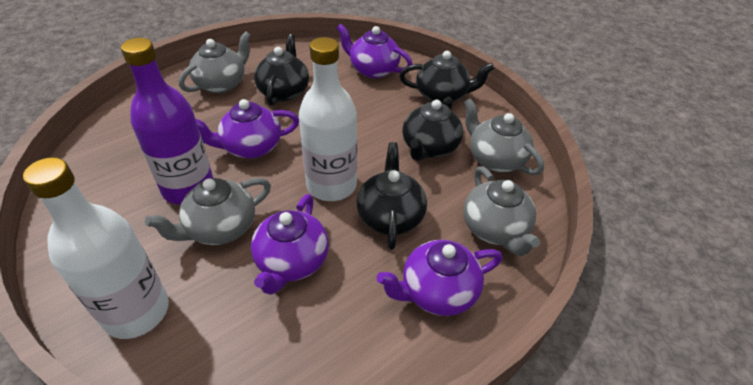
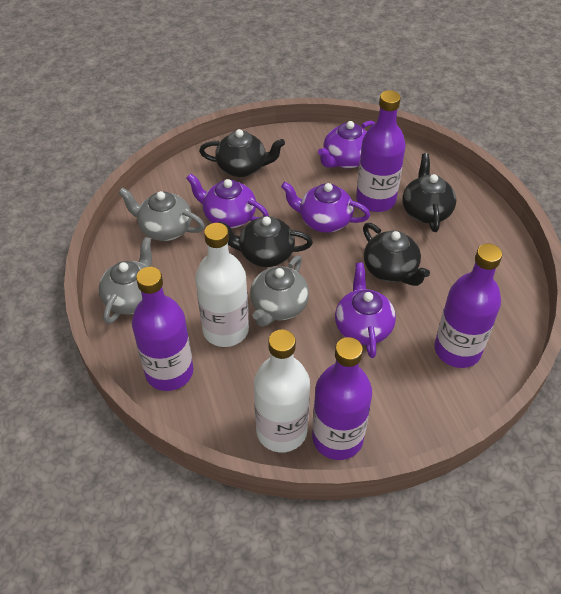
grey teapot: 4 -> 3
purple bottle: 1 -> 4

